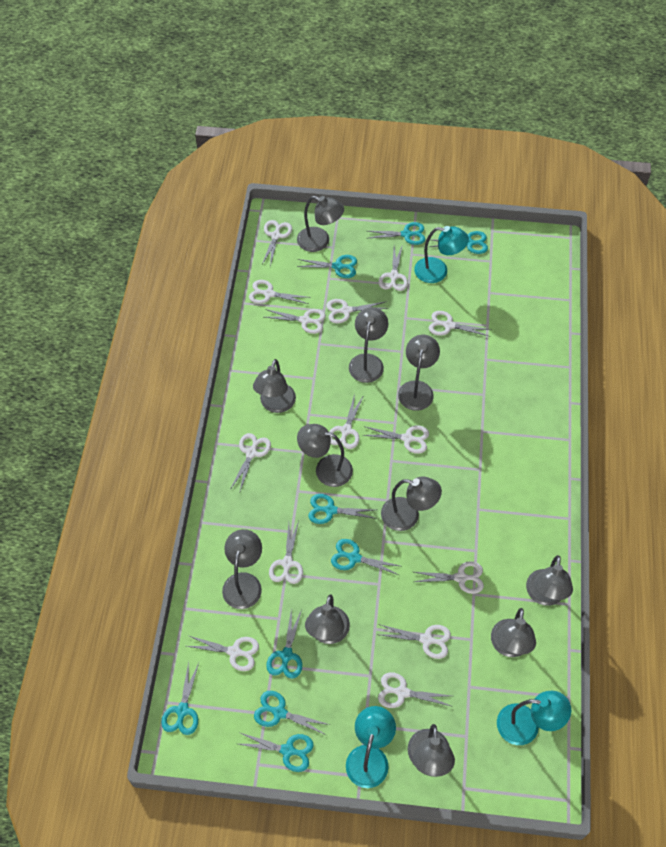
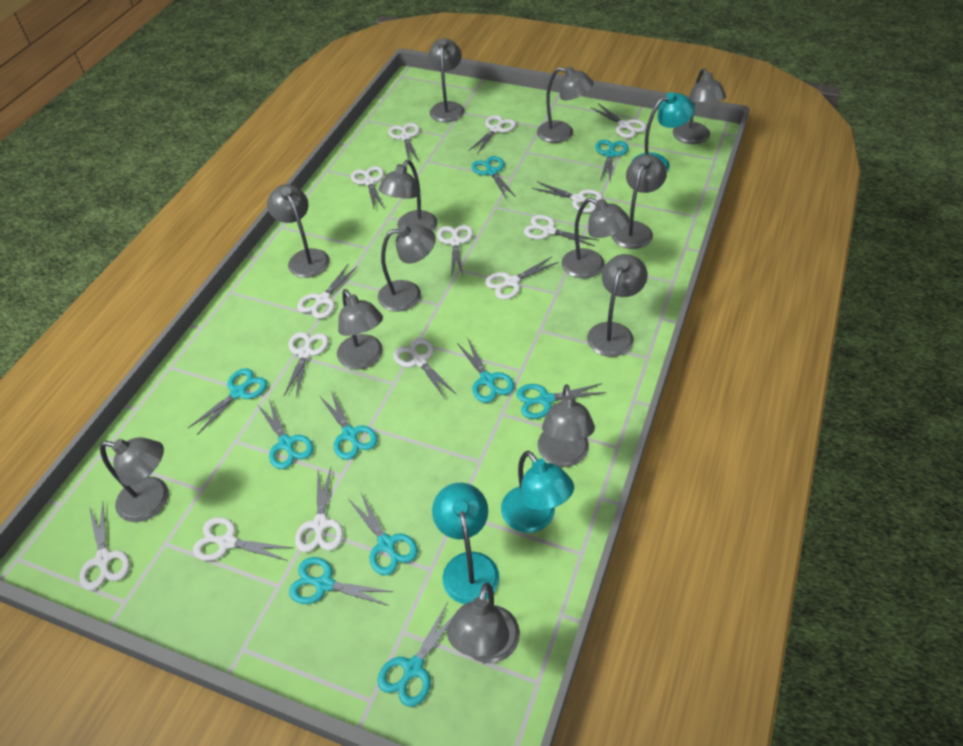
grey lamp: 11 -> 13
turquoise scissors: 9 -> 10

